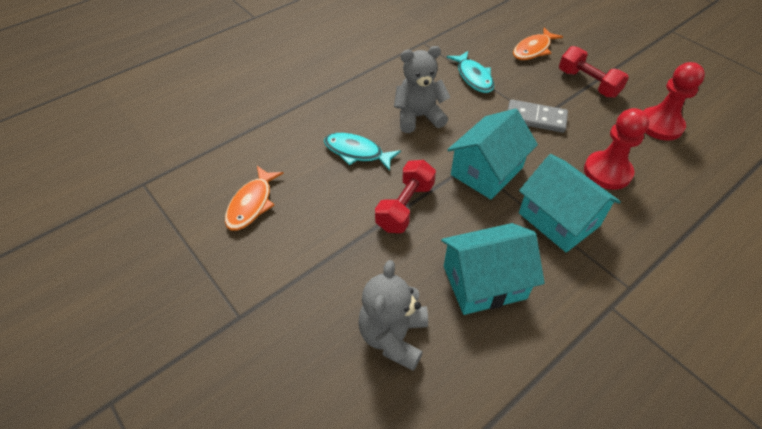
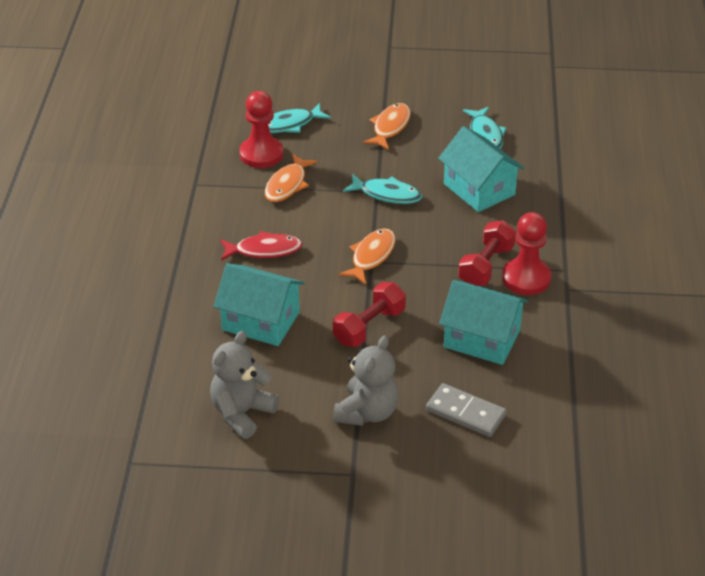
orange fish: 2 -> 3
red fish: 0 -> 1
turquoise fish: 2 -> 3

